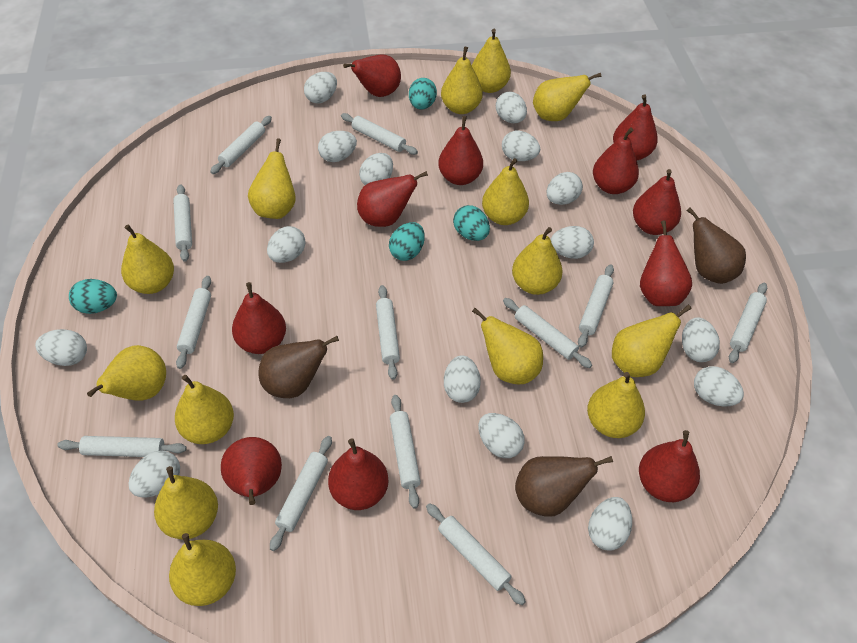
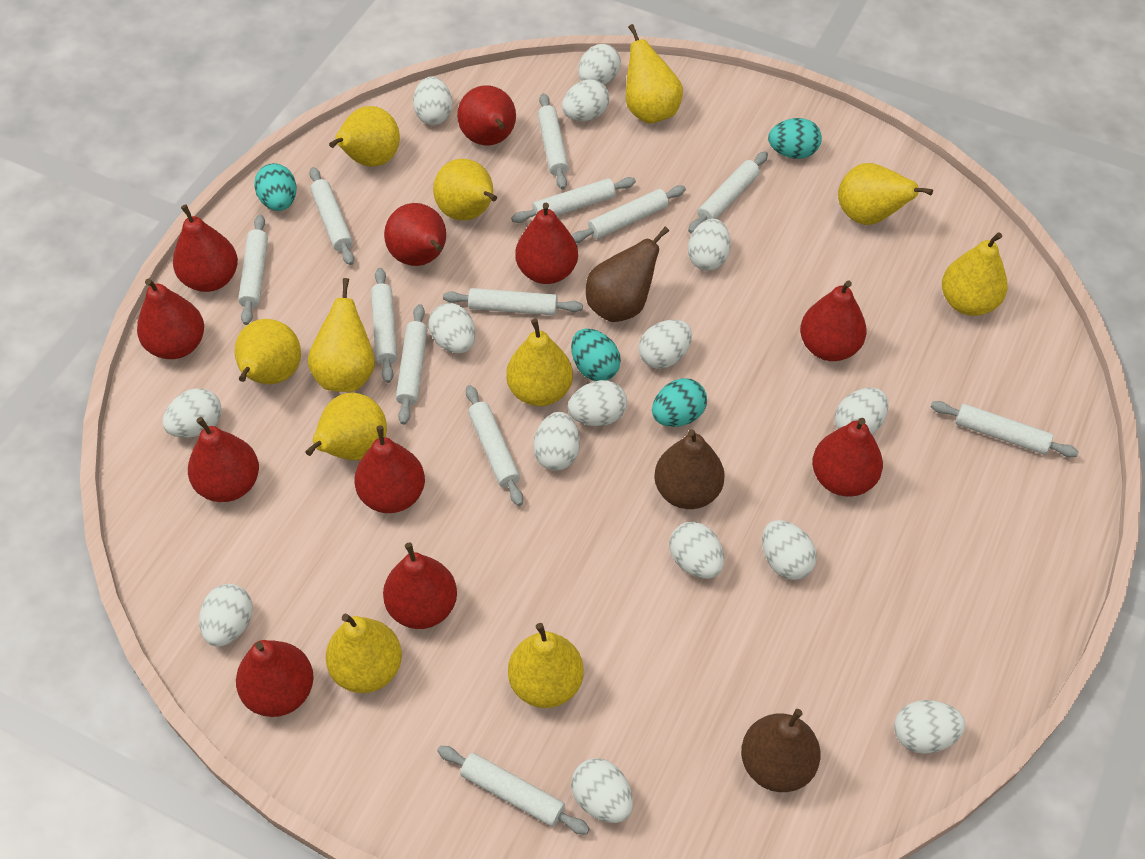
yellow pear: 14 -> 11

